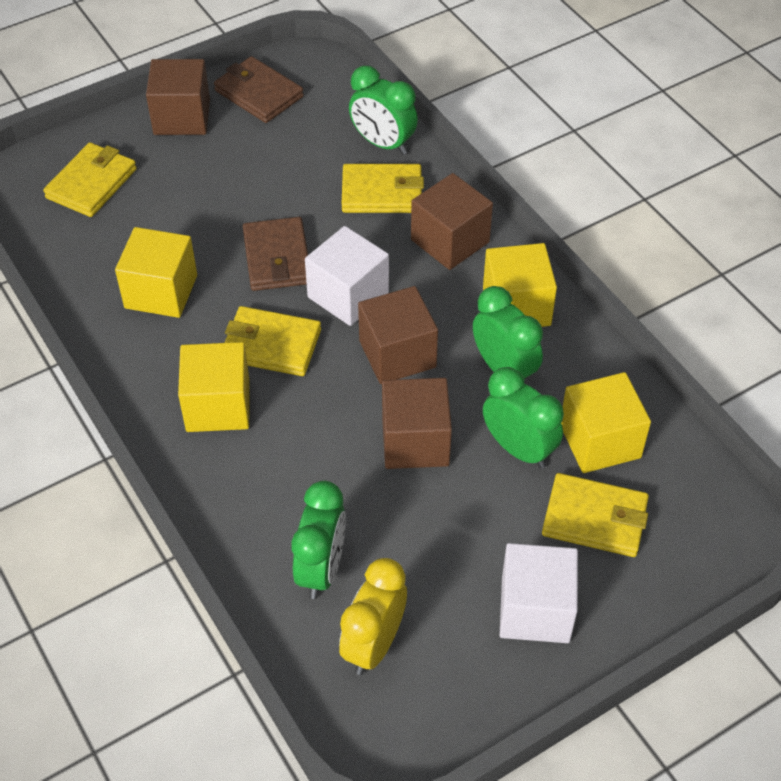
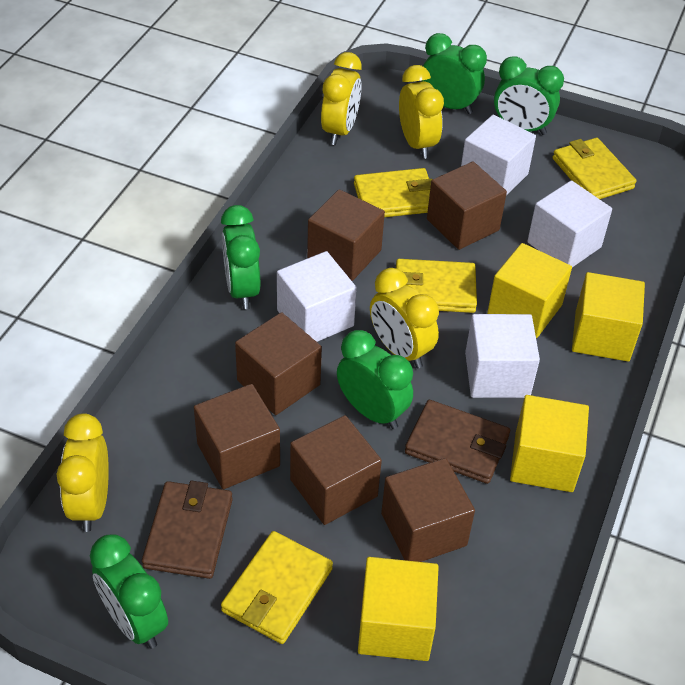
brown cube: 4 -> 6
green clock: 4 -> 5
white cube: 2 -> 4
yellow clock: 1 -> 4

